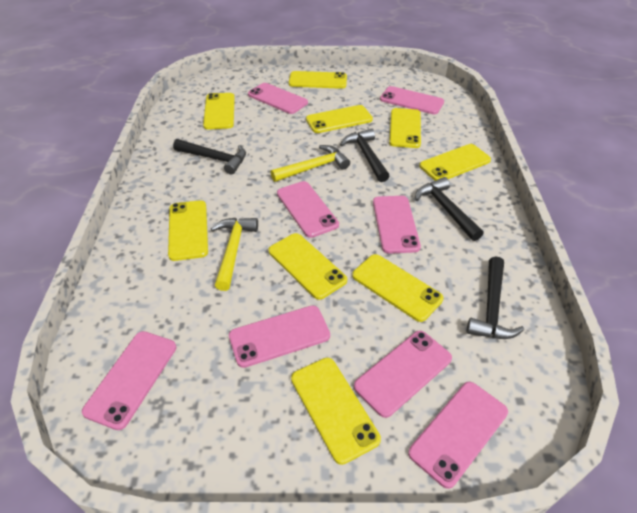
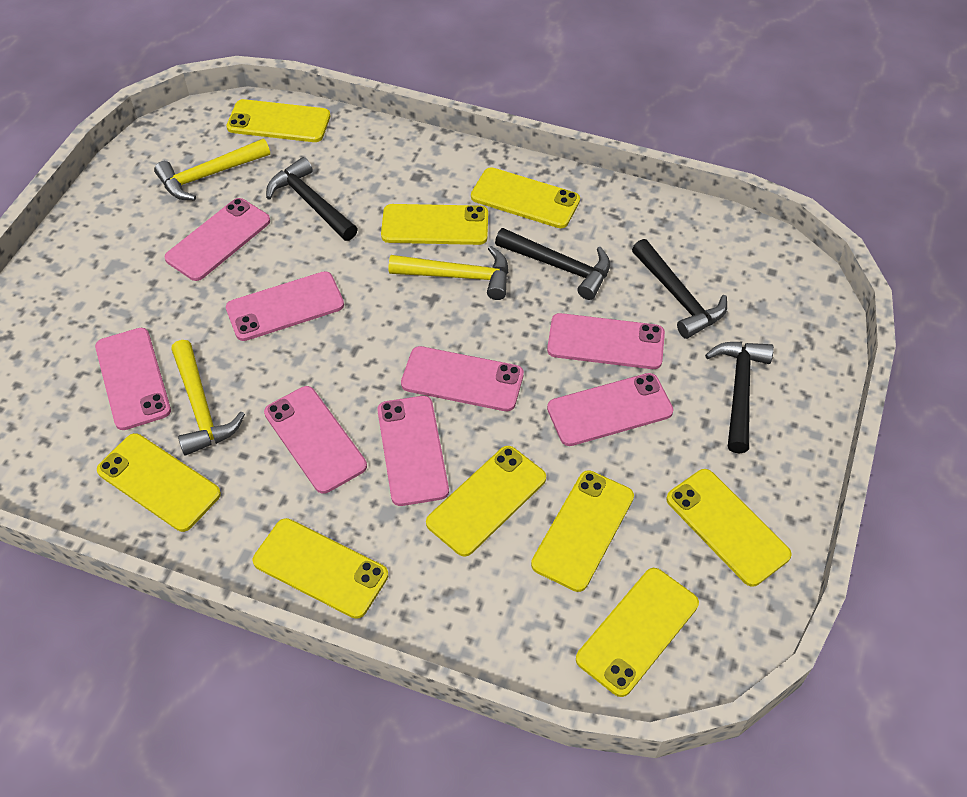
yellow hammer: 2 -> 3

